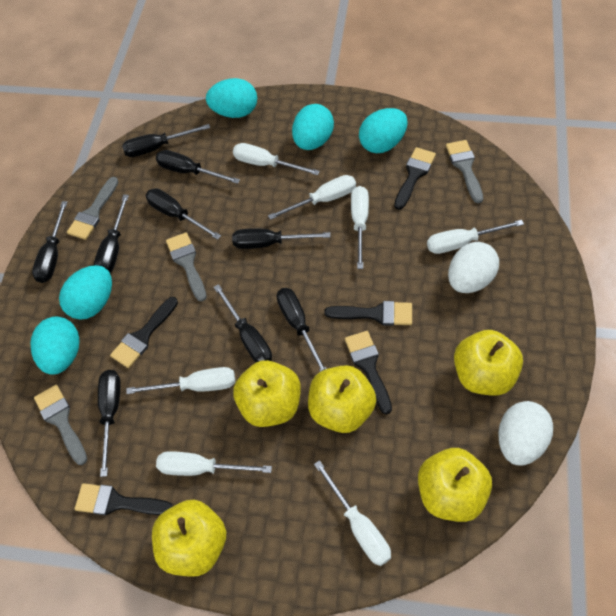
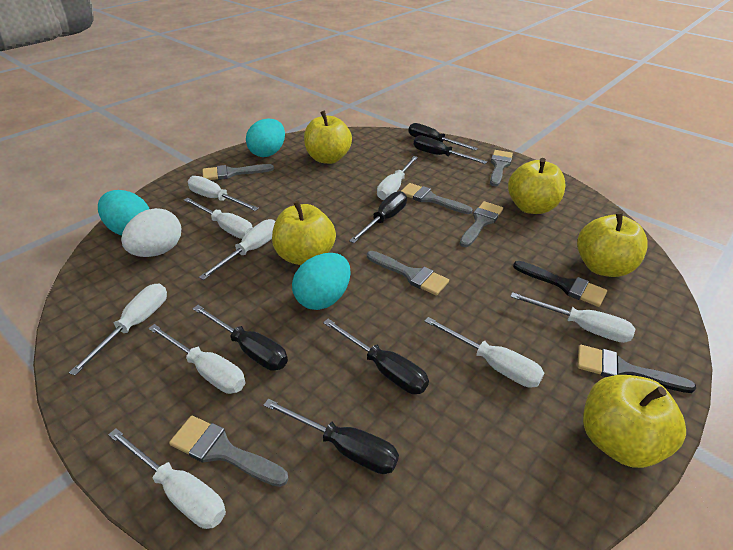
black brush: 5 -> 2
black screwdriver: 9 -> 6
grey brush: 4 -> 6
turquoise egg: 5 -> 3
white egg: 2 -> 1
white screwdriver: 7 -> 9

